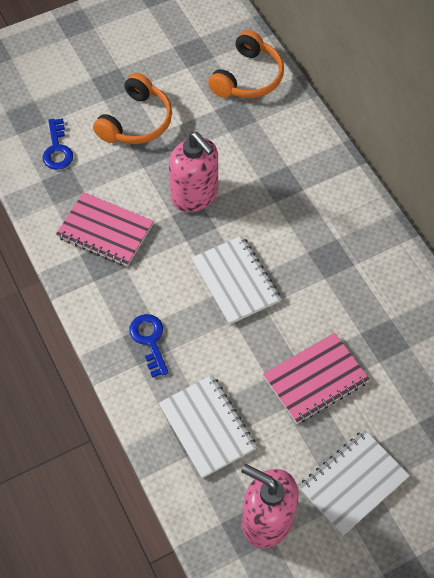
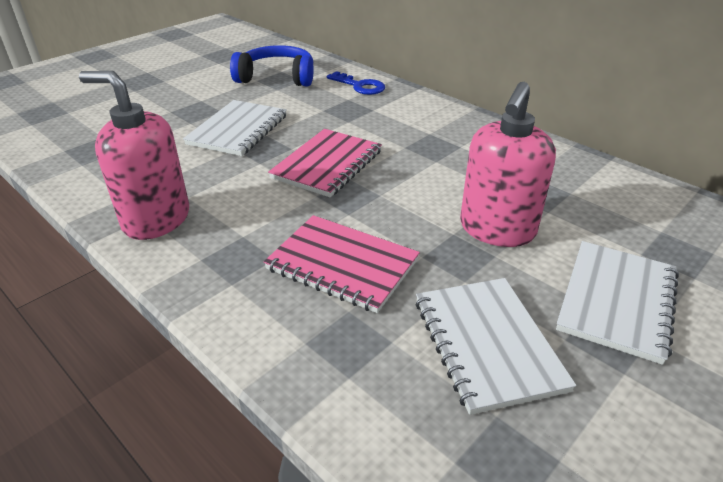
blue headphones: 0 -> 1
blue key: 2 -> 1
orange headphones: 2 -> 0

